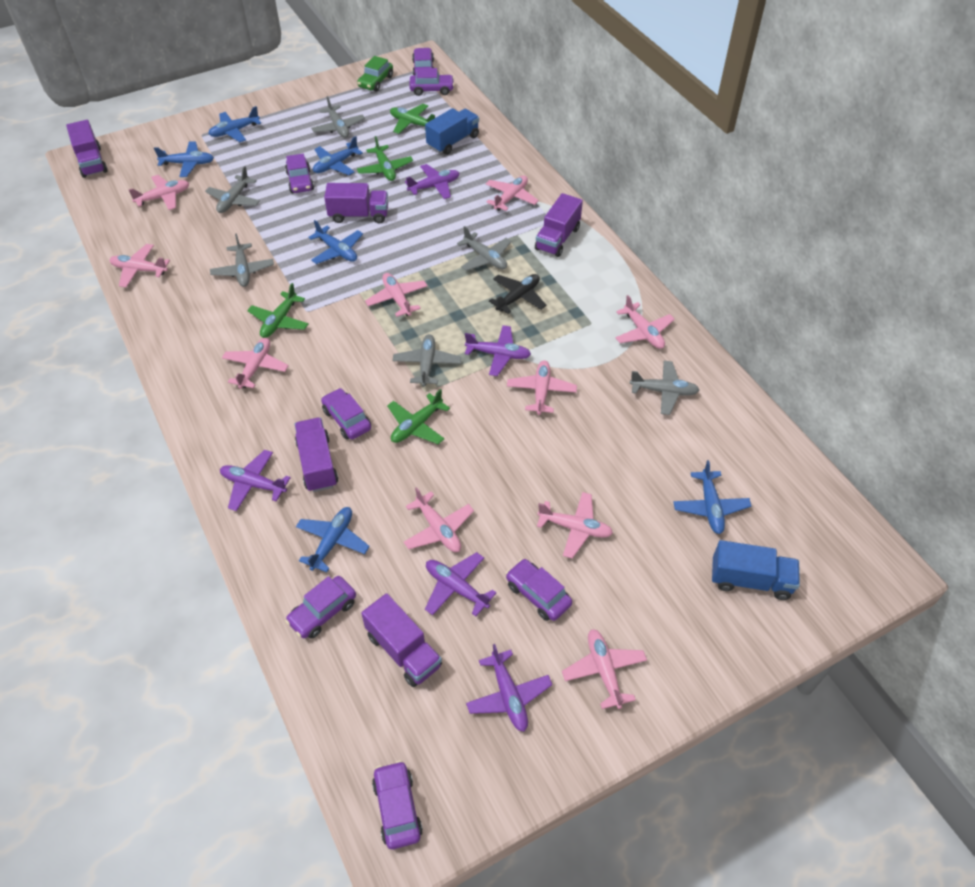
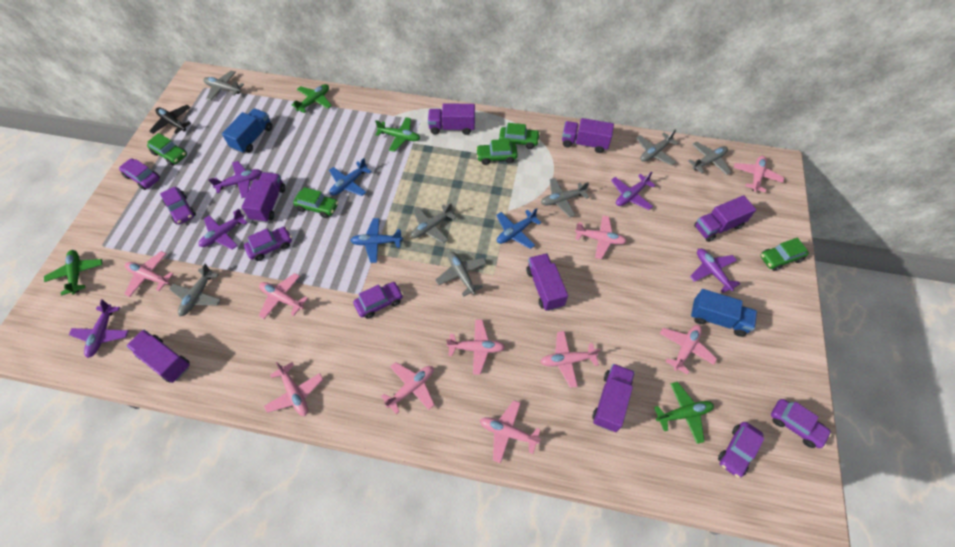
blue plane: 6 -> 3
green car: 1 -> 5
grey plane: 6 -> 7
purple car: 7 -> 6
purple truck: 5 -> 7

